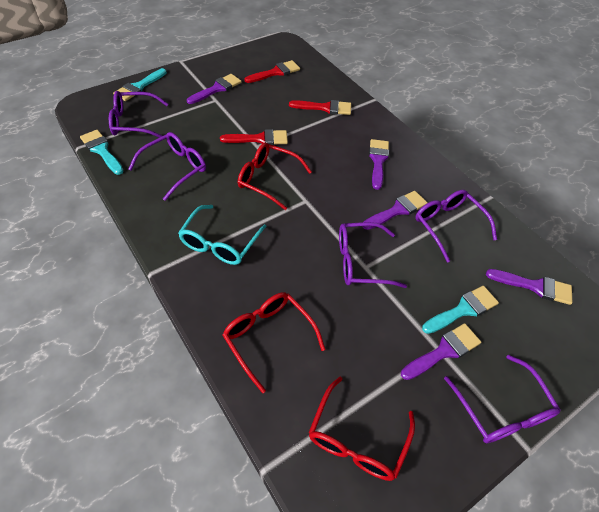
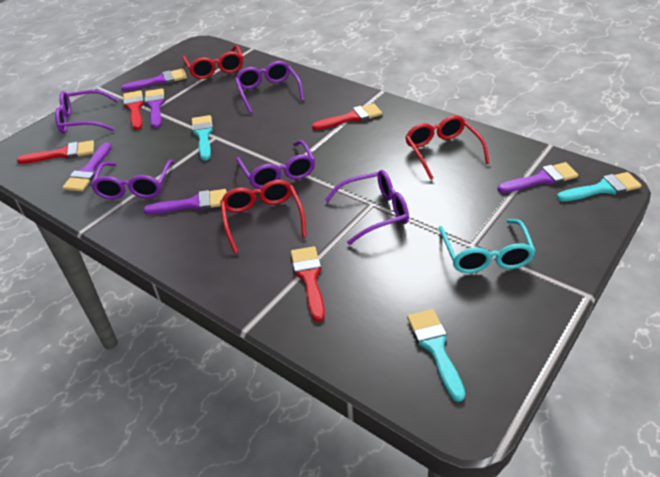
red brush: 3 -> 4

